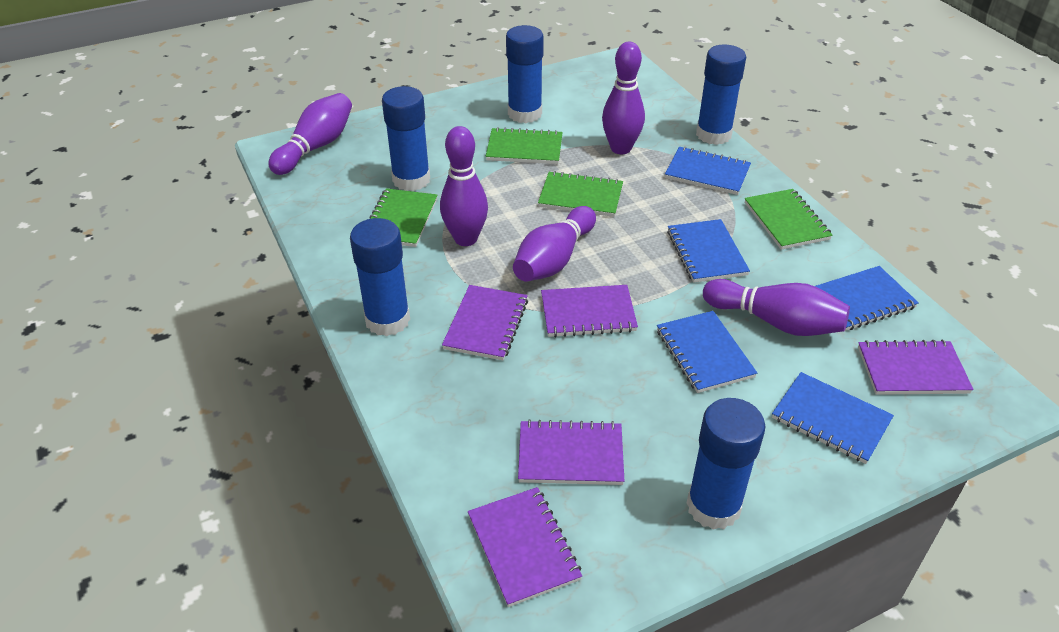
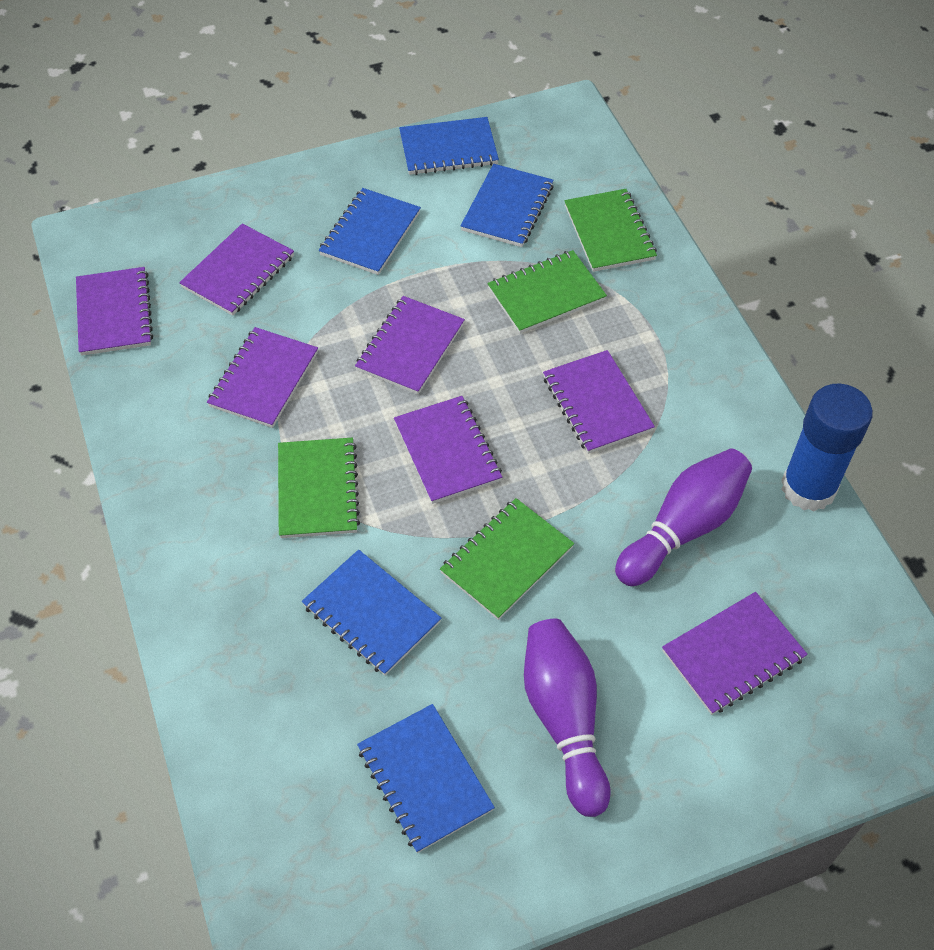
blue glue stick: 5 -> 1
purple bowling pin: 5 -> 2
purple notebook: 5 -> 7

